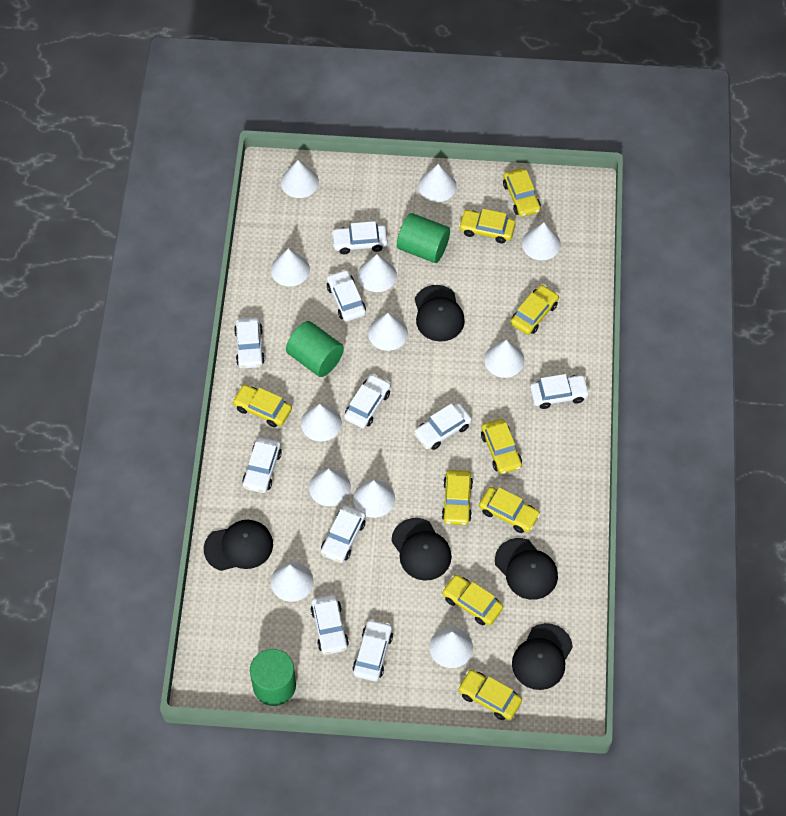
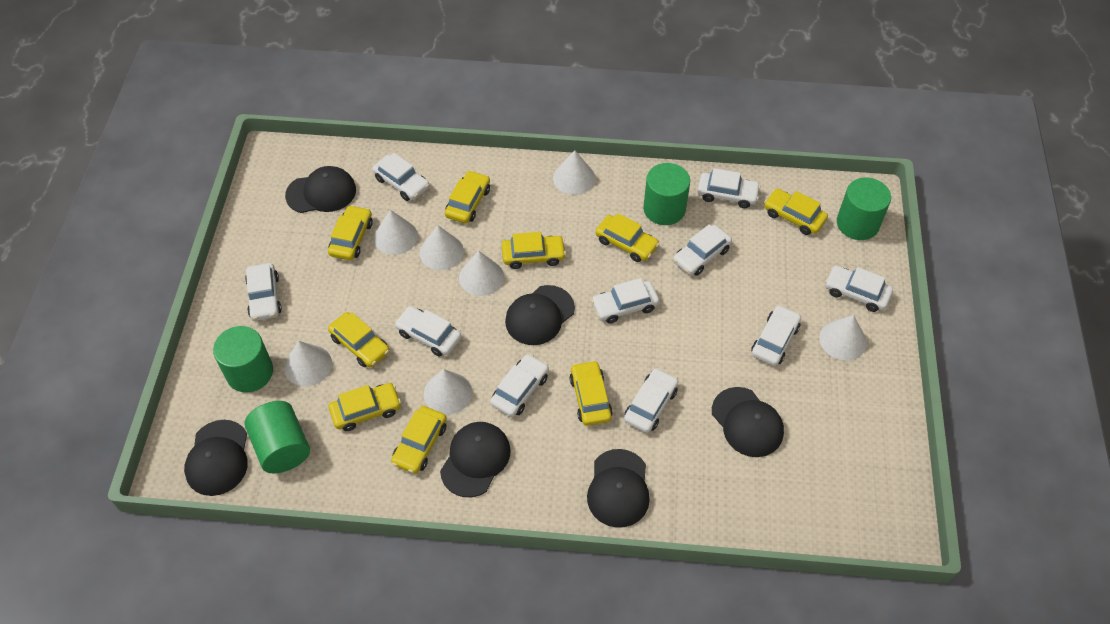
black cap: 5 -> 6
green cylinder: 3 -> 4
white cone: 12 -> 7

